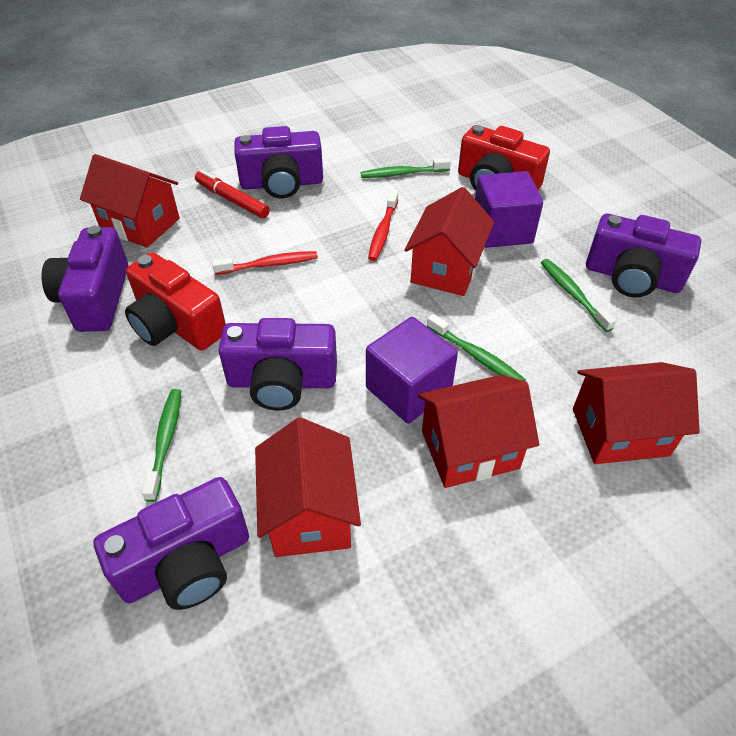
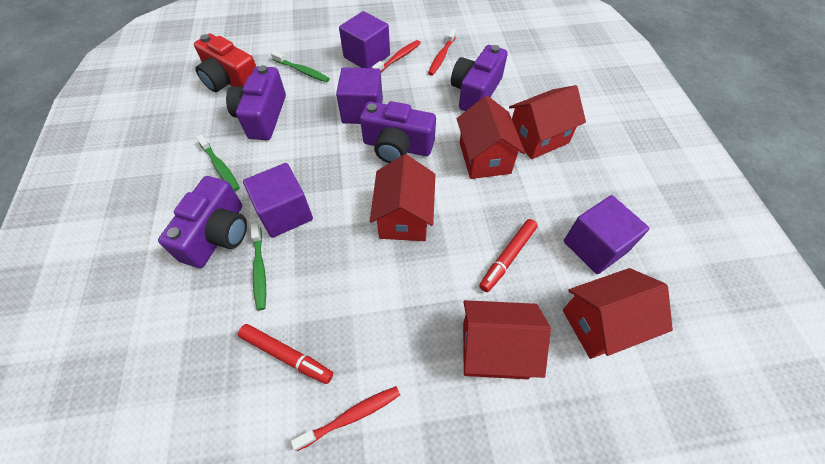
green toothbrush: 4 -> 3
purple camera: 5 -> 4
purple cube: 2 -> 4
red camera: 2 -> 1
red marker: 1 -> 2
red toothbrush: 2 -> 3

